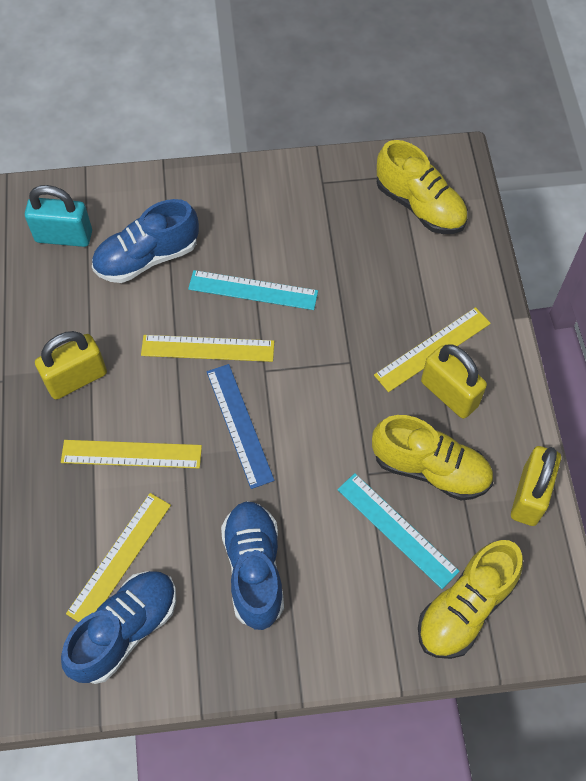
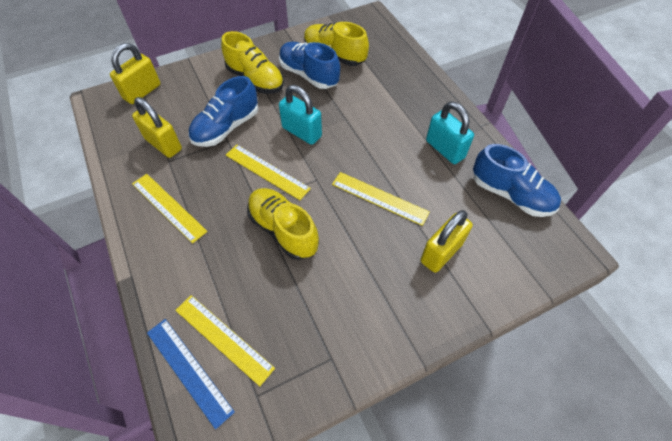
turquoise padlock: 1 -> 2
turquoise ruler: 2 -> 0

